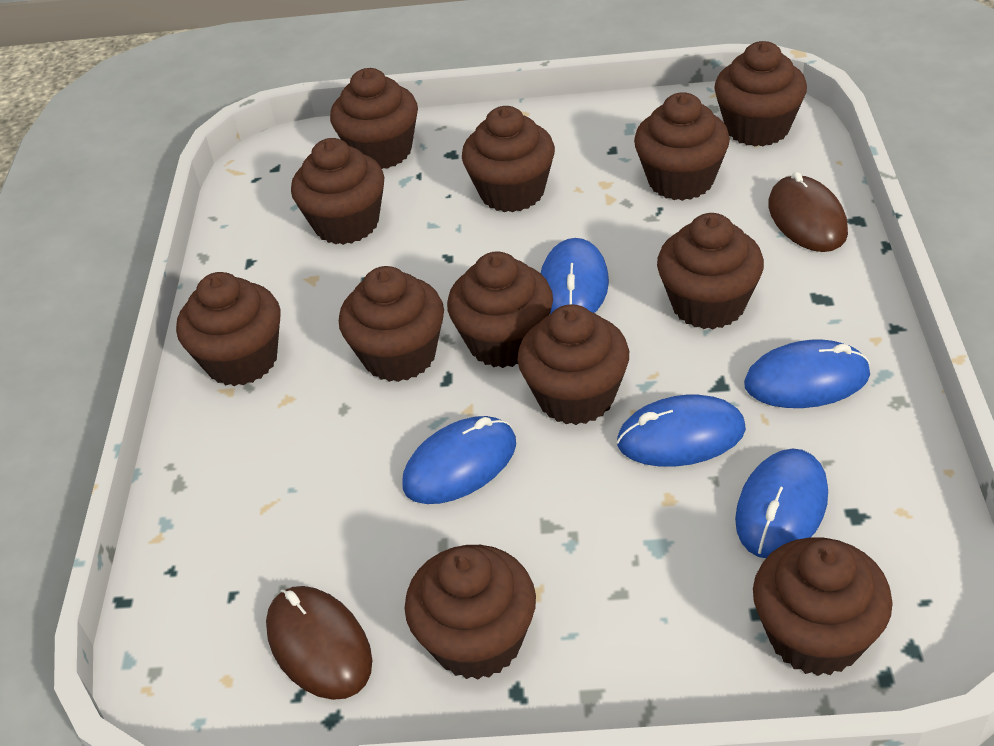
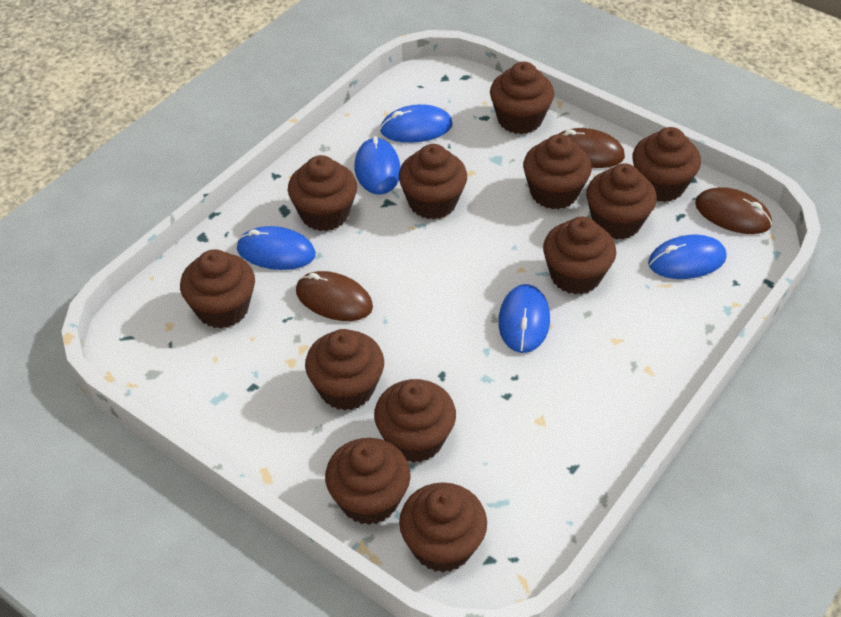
brown mouse: 2 -> 3

